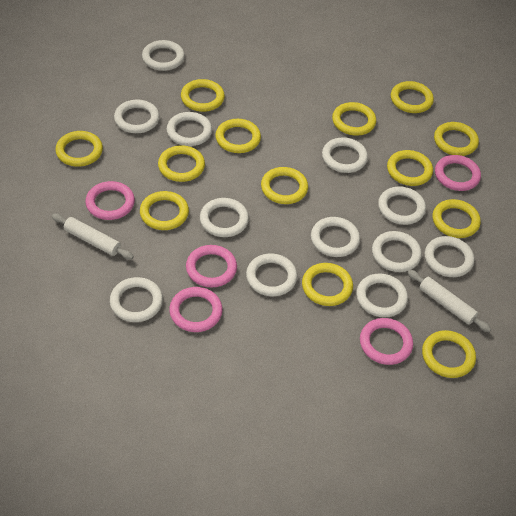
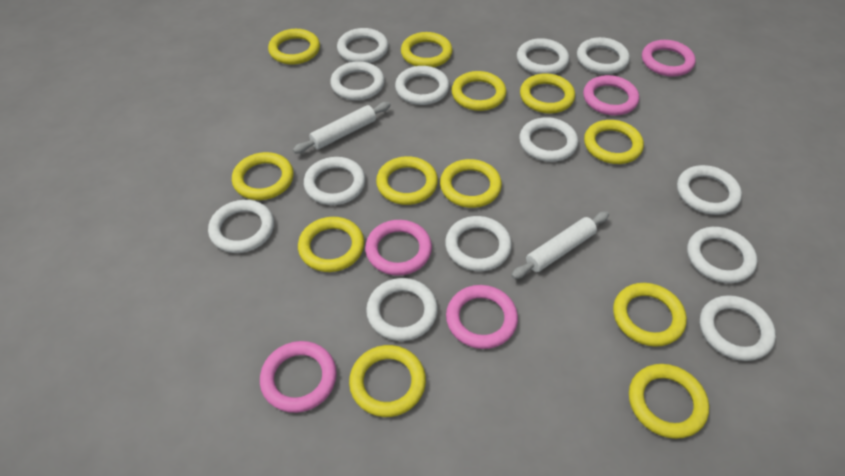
white ring: 12 -> 13
yellow ring: 13 -> 12

